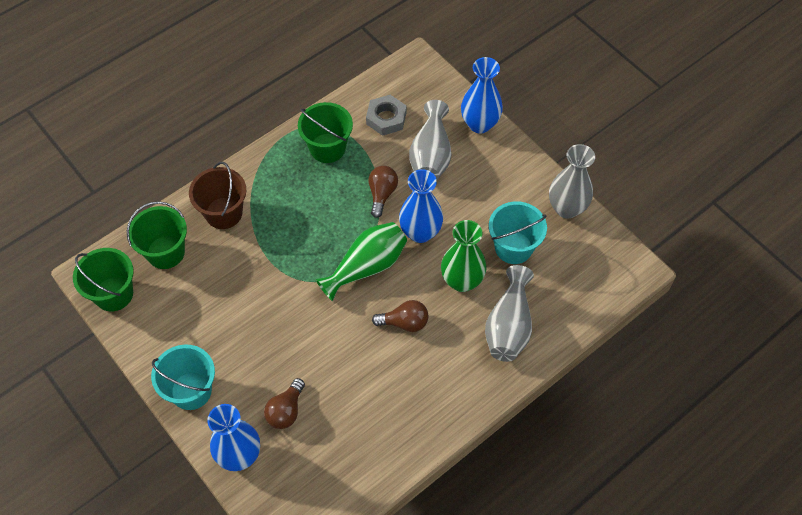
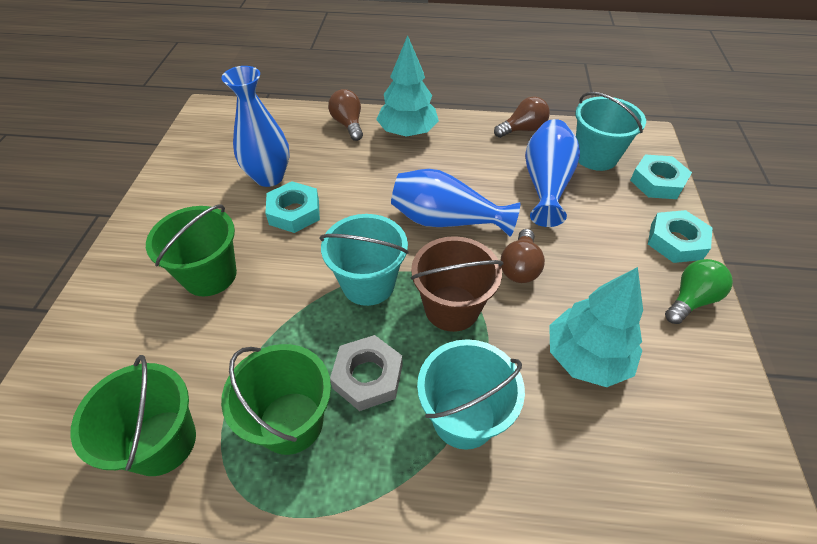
green light bulb: 0 -> 1
green vase: 2 -> 0
grey vase: 3 -> 0
turquoise bucket: 2 -> 3
turquoise nut: 0 -> 3
turquoise tree: 0 -> 2

